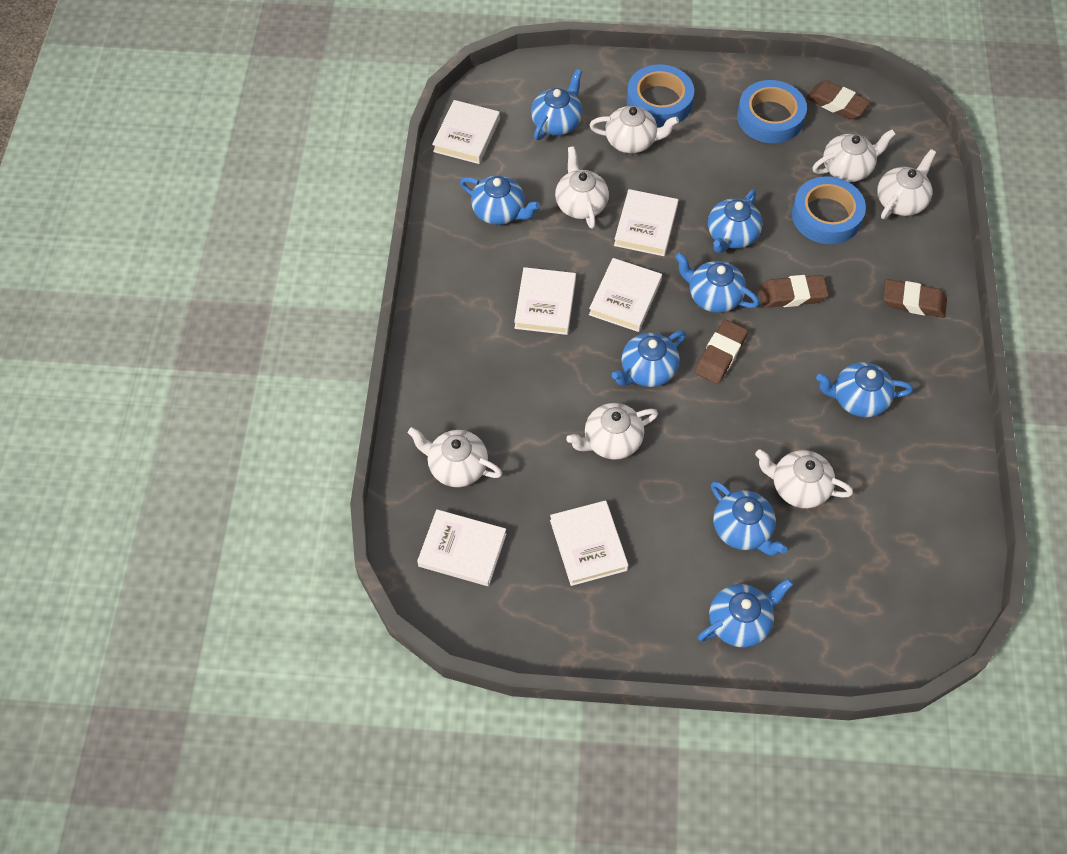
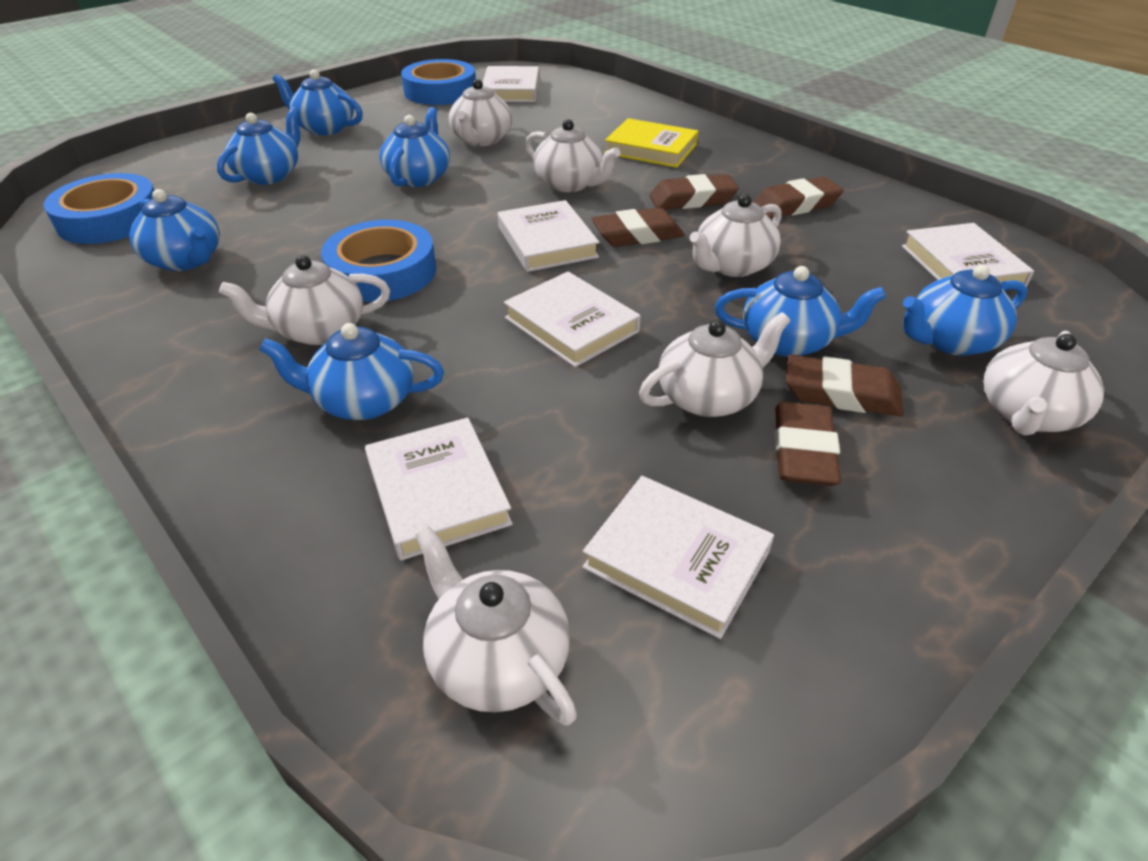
blue teapot: 8 -> 7
brown eraser: 4 -> 5
yellow book: 0 -> 1

